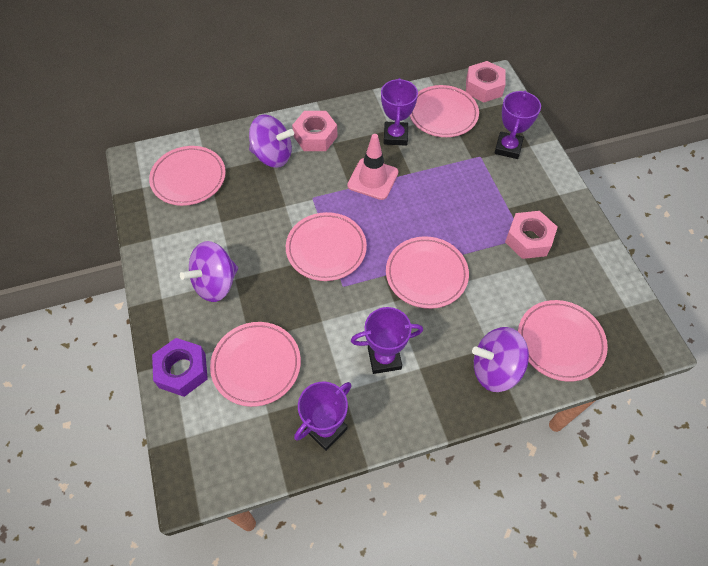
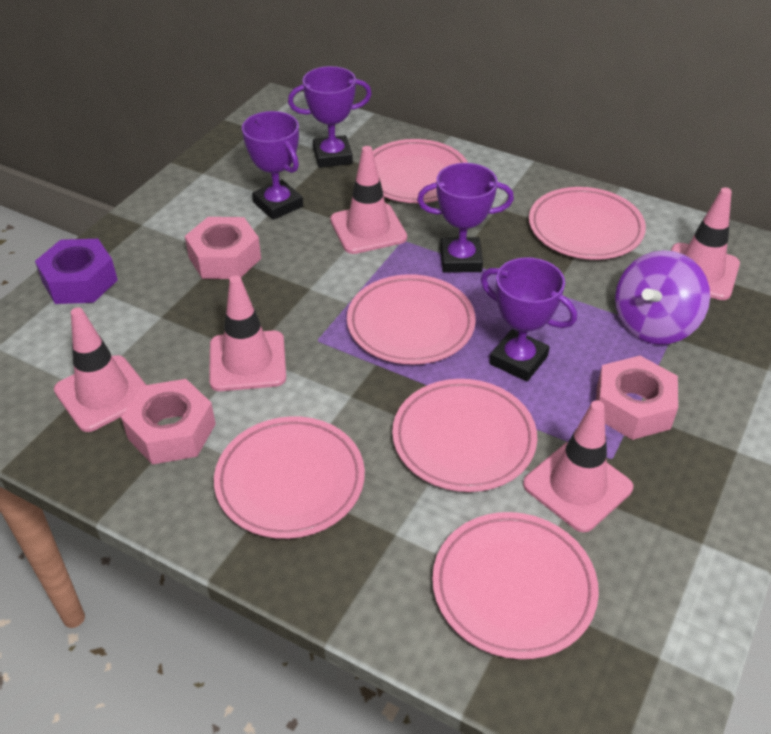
pink traffic cone: 1 -> 5
purple spinning top: 3 -> 1

